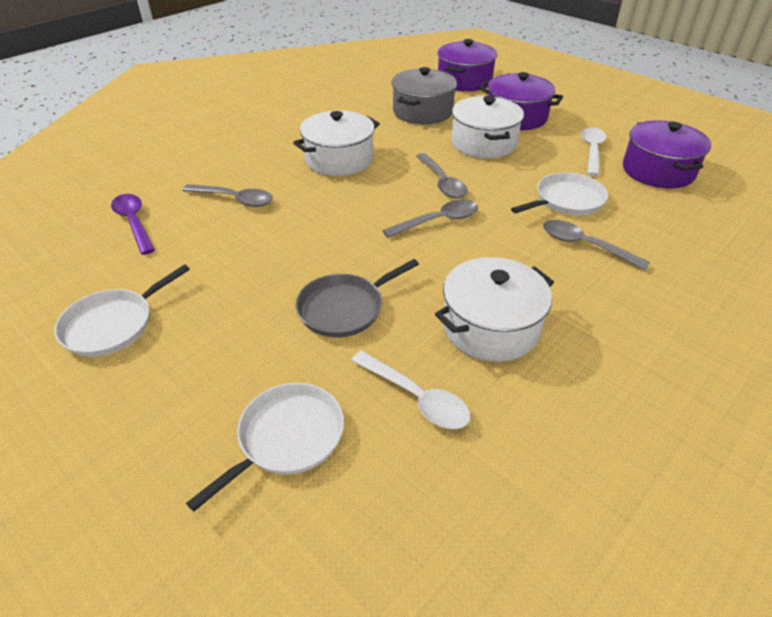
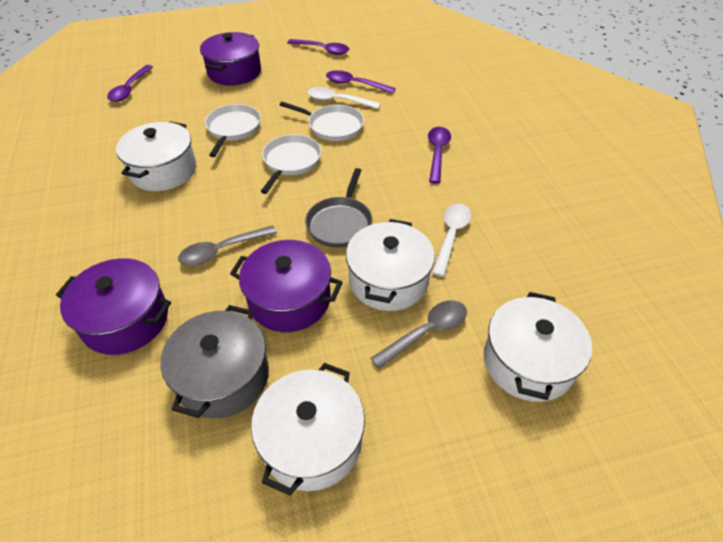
grey spoon: 4 -> 2
purple spoon: 1 -> 4
white pot: 3 -> 4

